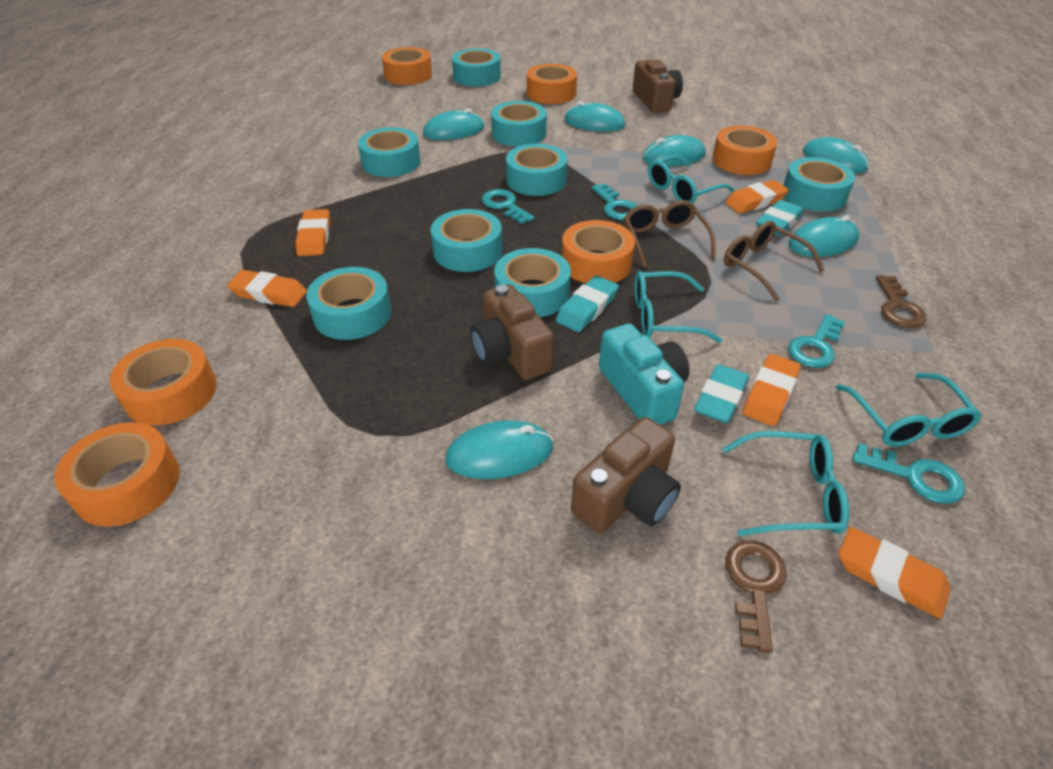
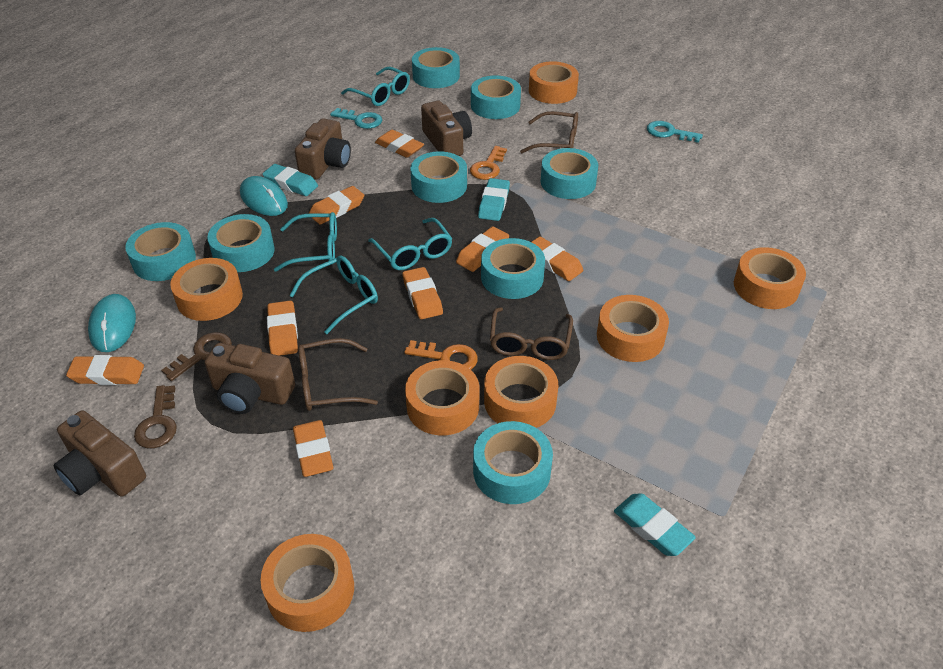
brown camera: 3 -> 4
brown glasses: 2 -> 3
orange eraser: 5 -> 8
orange key: 0 -> 2
orange tape: 6 -> 7
turquoise camera: 1 -> 0
turquoise key: 4 -> 2
turquoise mouse: 6 -> 2

